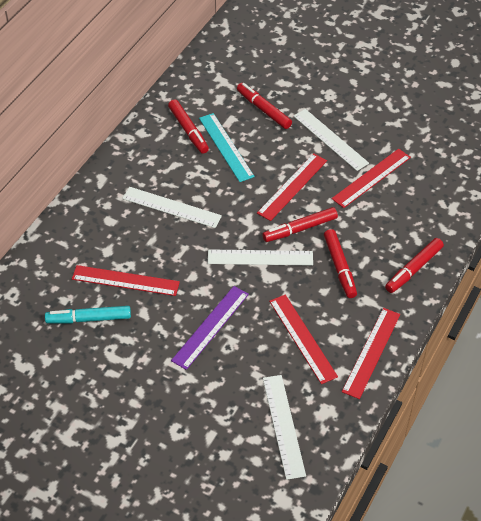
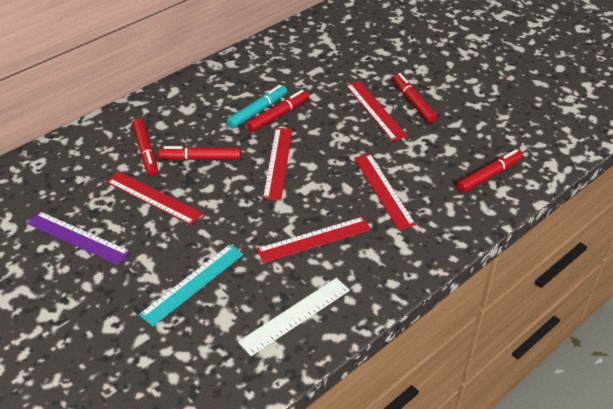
white ruler: 4 -> 1

